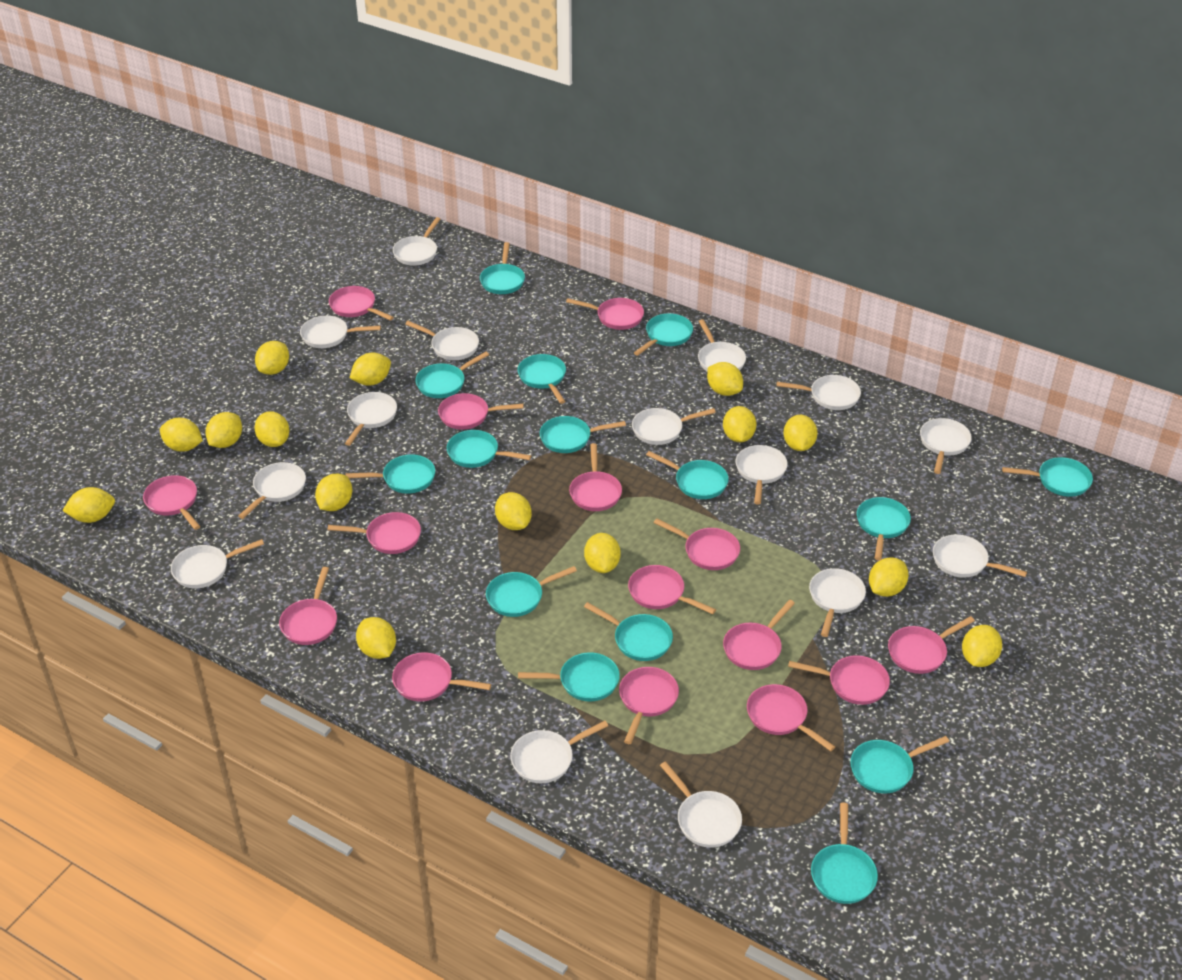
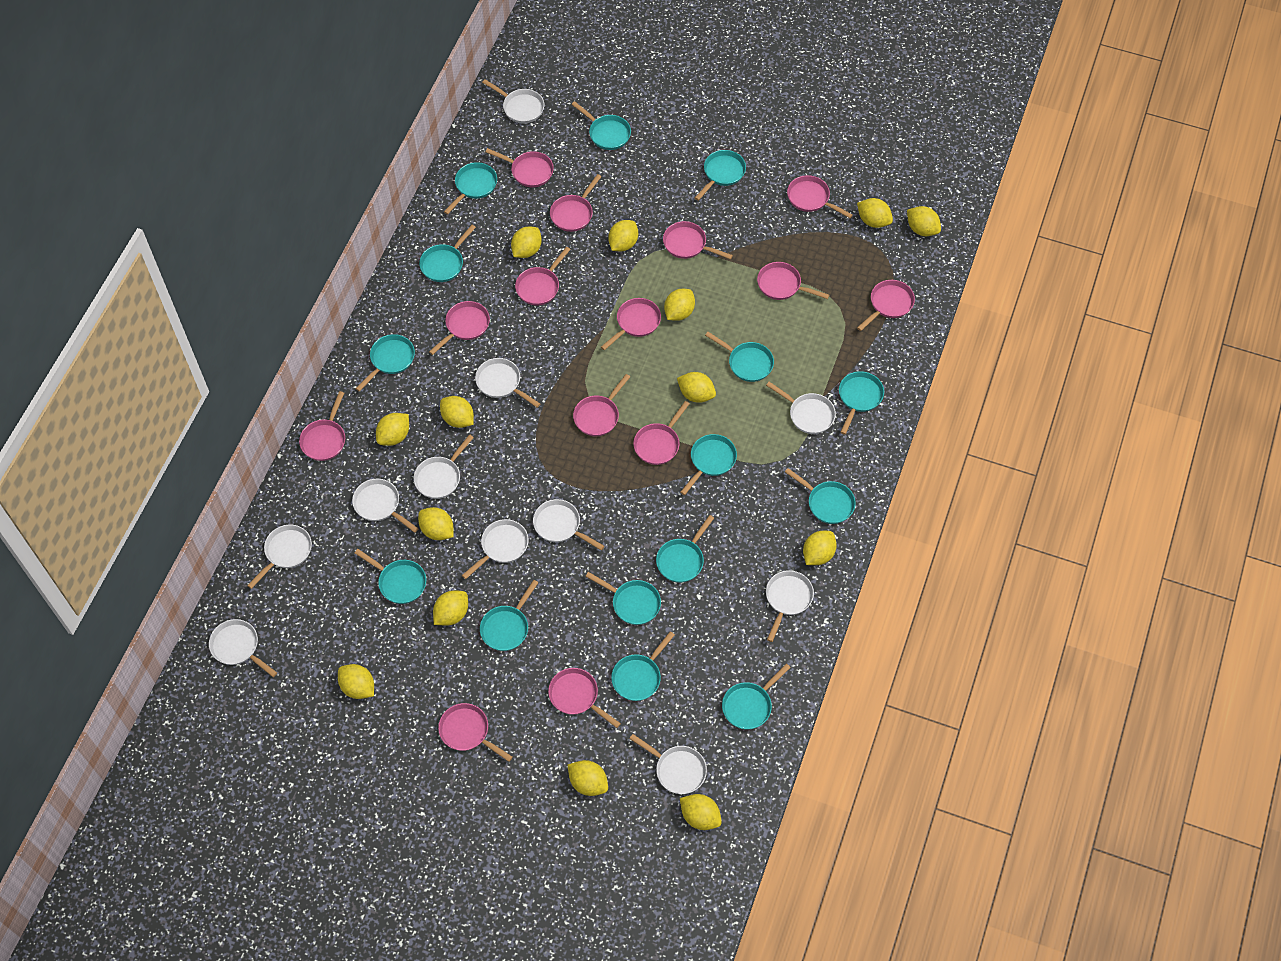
pink pan: 15 -> 14
white pan: 15 -> 11
yellow lemon: 15 -> 14

